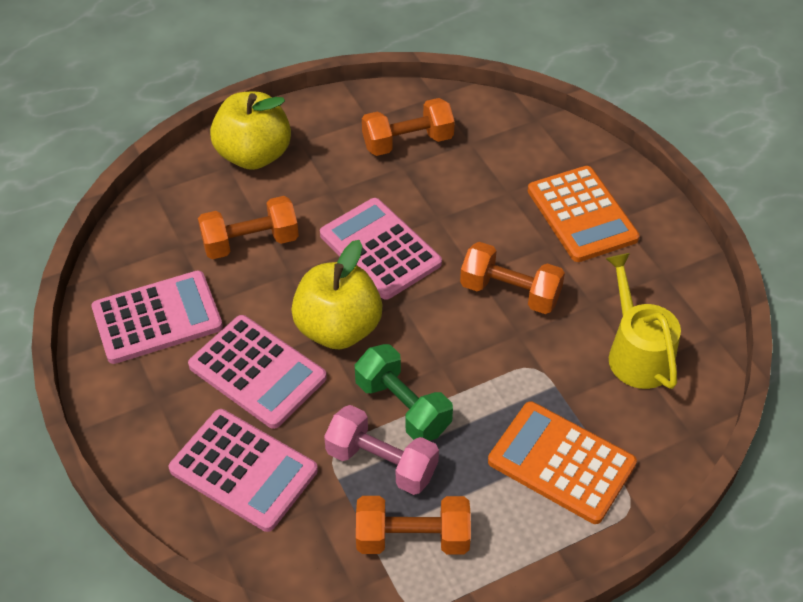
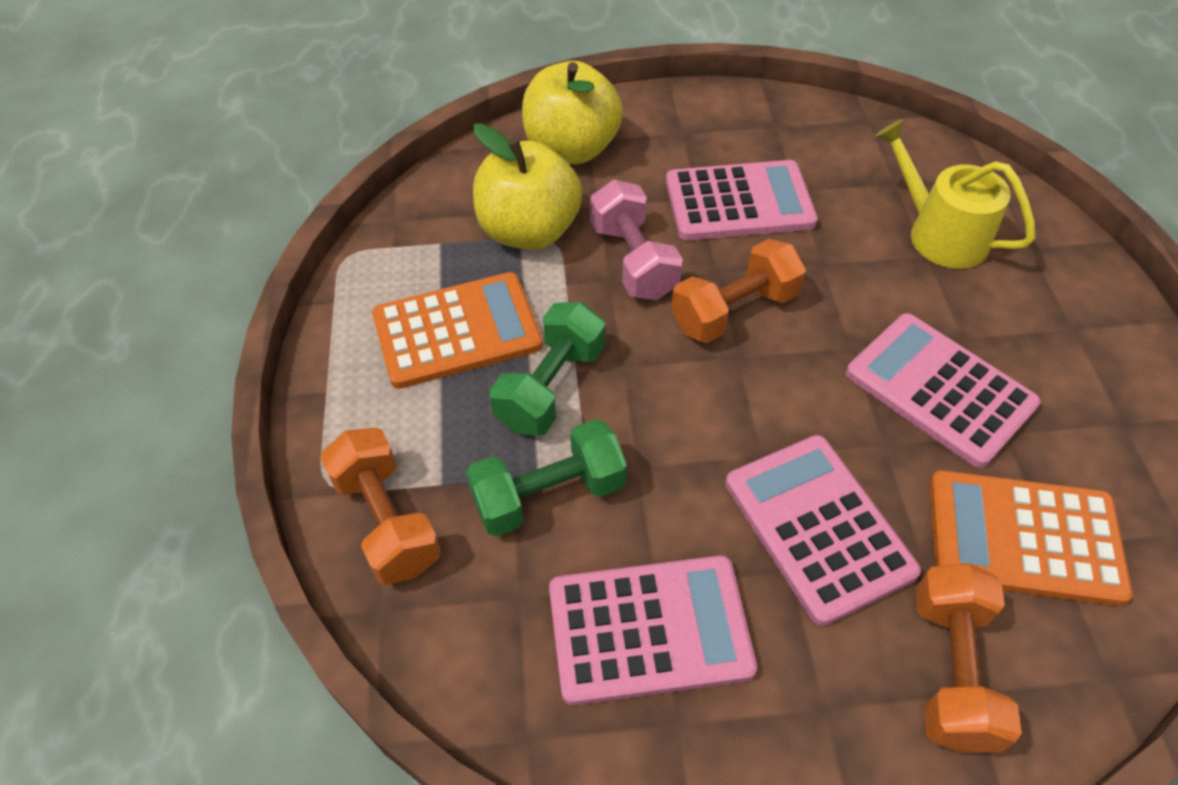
green dumbbell: 1 -> 2
orange dumbbell: 4 -> 3

